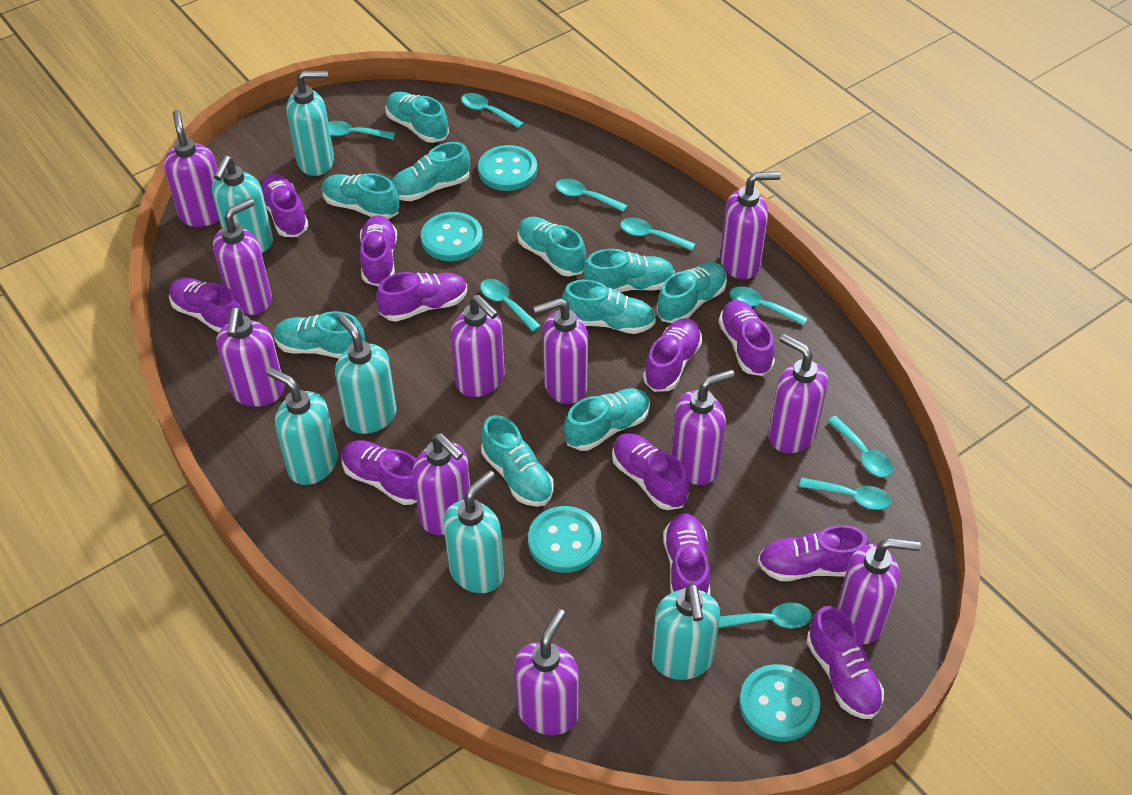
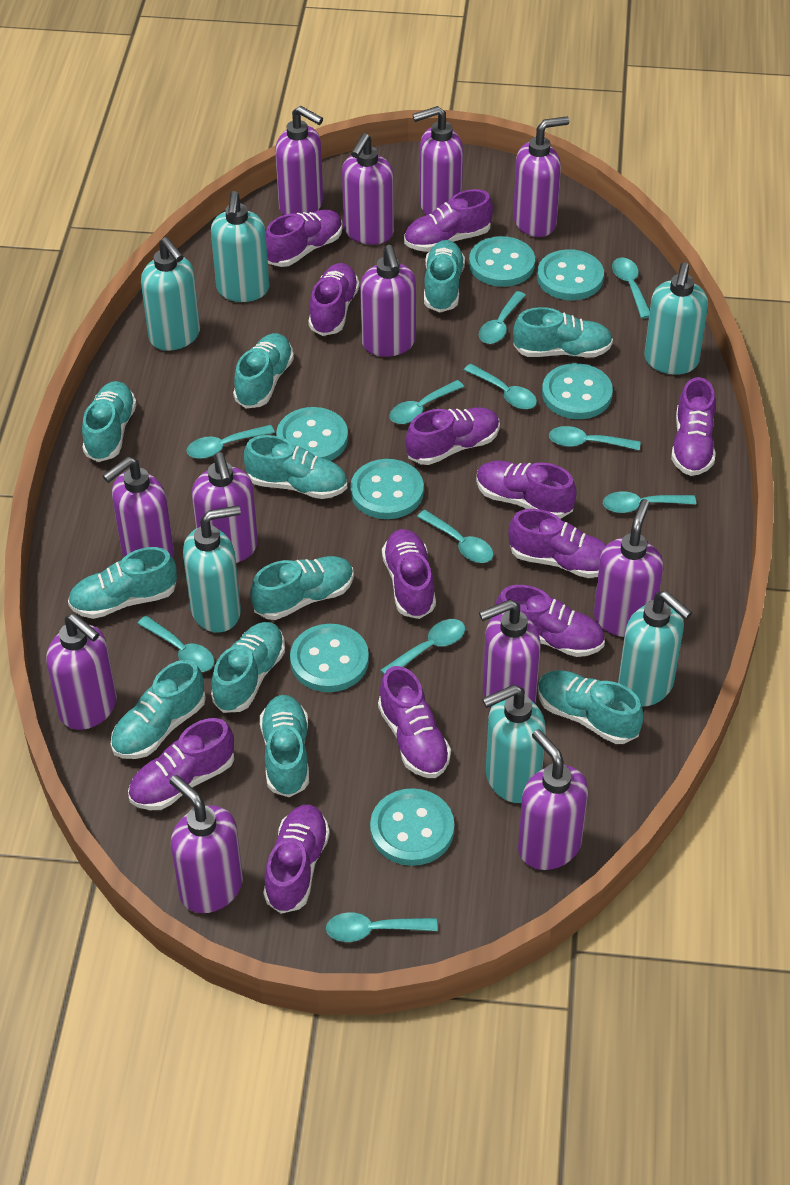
purple shoe: 11 -> 12
purple soap dispenser: 11 -> 12
turquoise button: 4 -> 7
turquoise shoe: 10 -> 11
turquoise spoon: 9 -> 11

